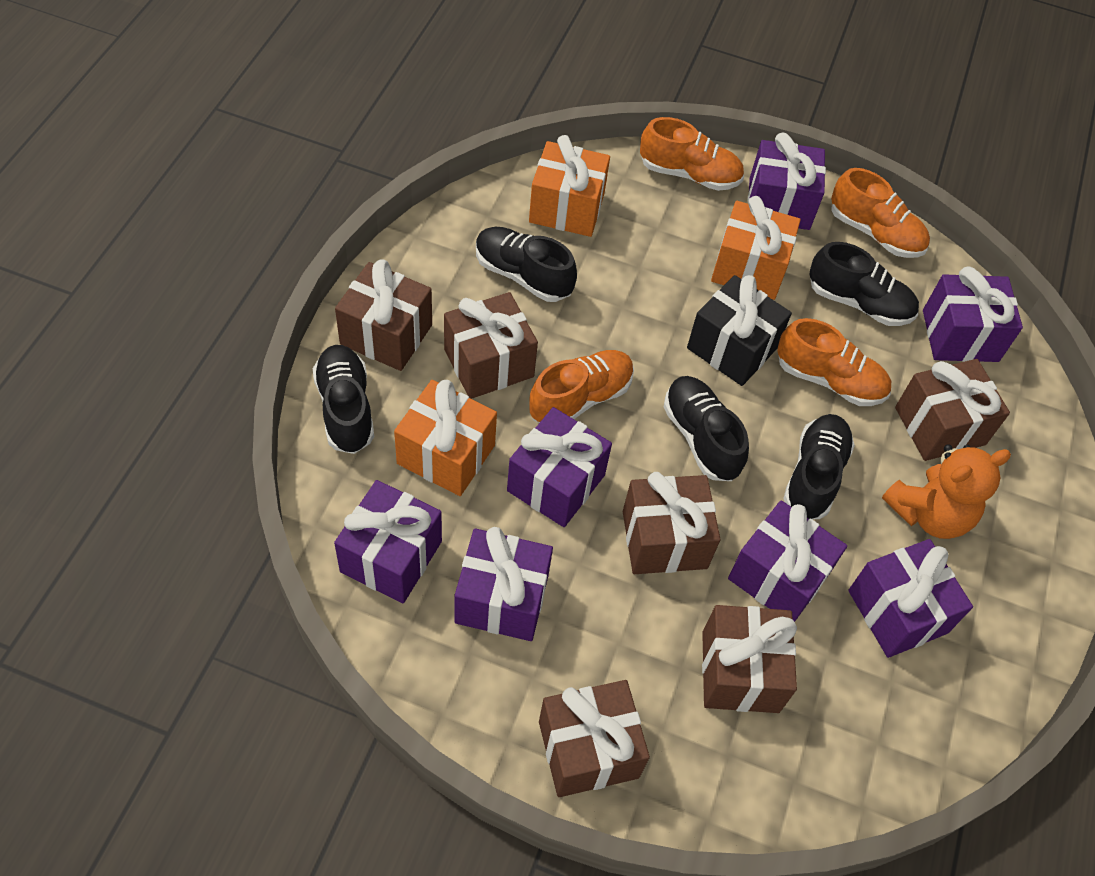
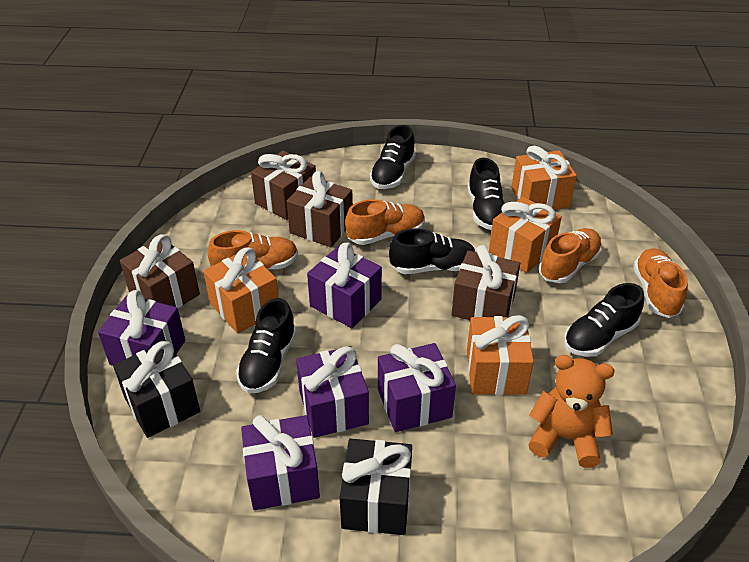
black gift: 1 -> 2
brown gift: 6 -> 4
orange gift: 3 -> 4
purple gift: 7 -> 5

